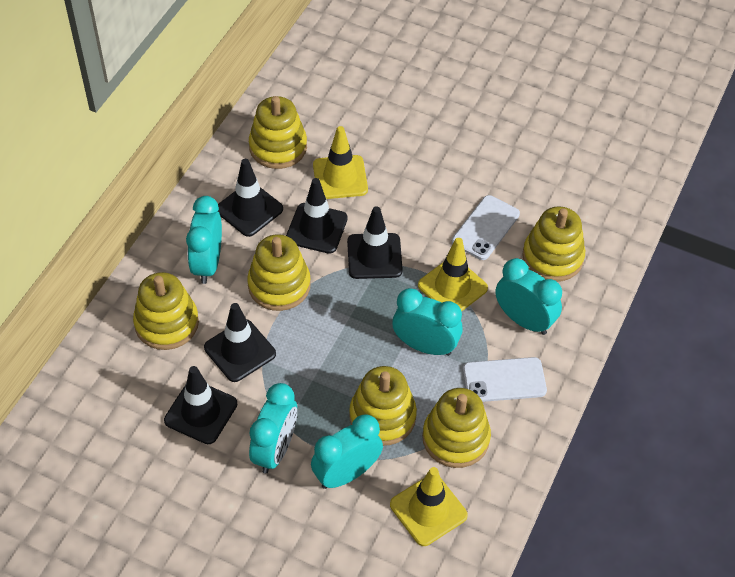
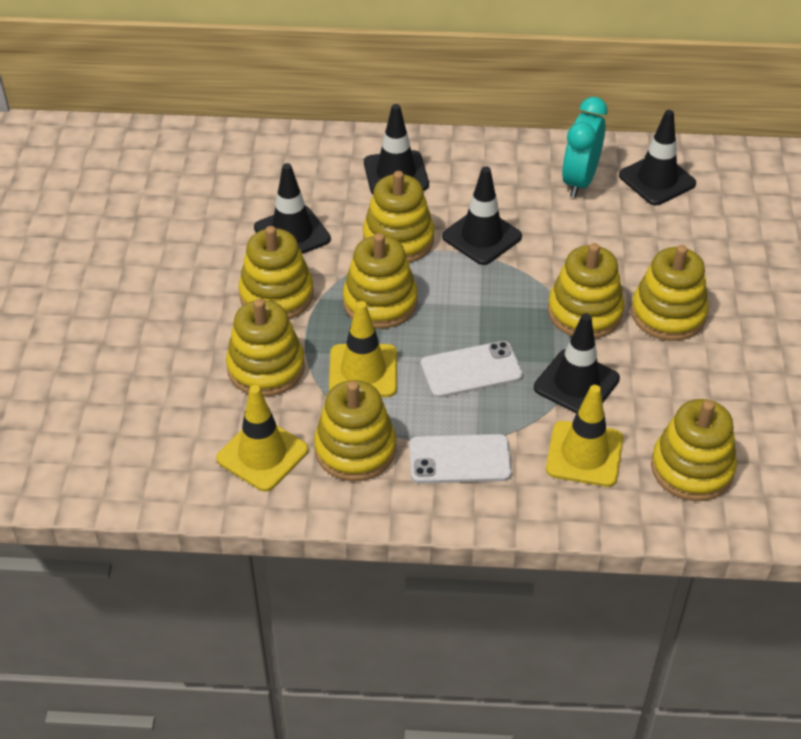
turquoise clock: 5 -> 1
yellow stacking toy: 6 -> 8

